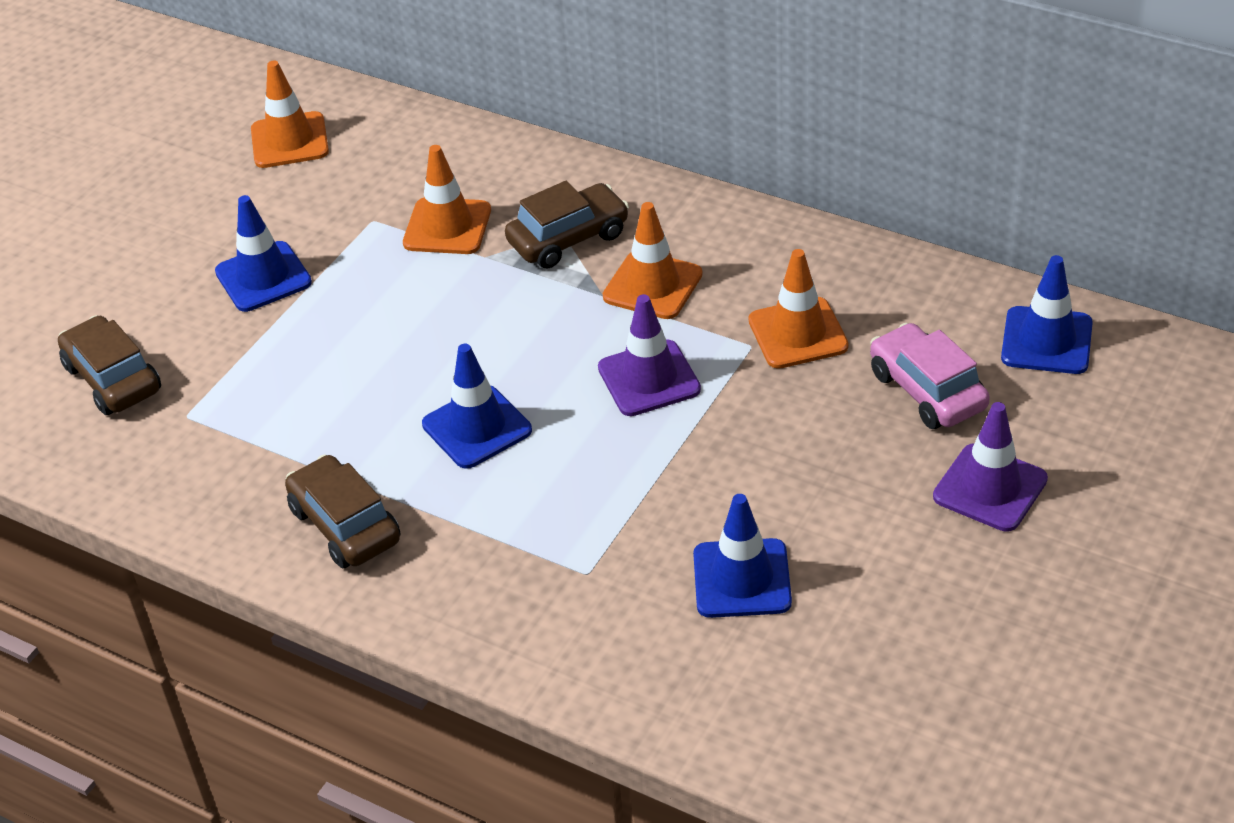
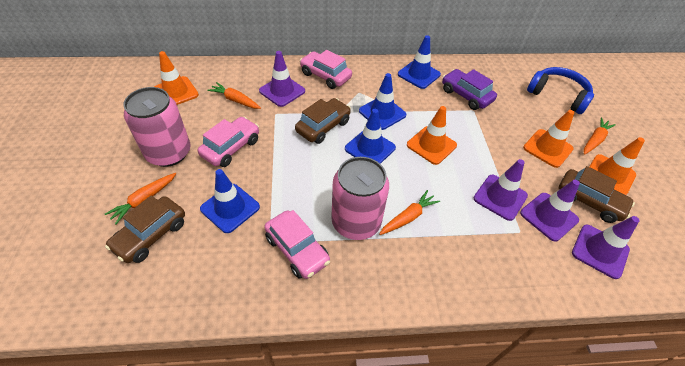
blue headphones: 0 -> 1
orange carrot: 0 -> 4
pink can: 0 -> 2
pink car: 1 -> 3
purple car: 0 -> 1
purple traffic cone: 2 -> 4

